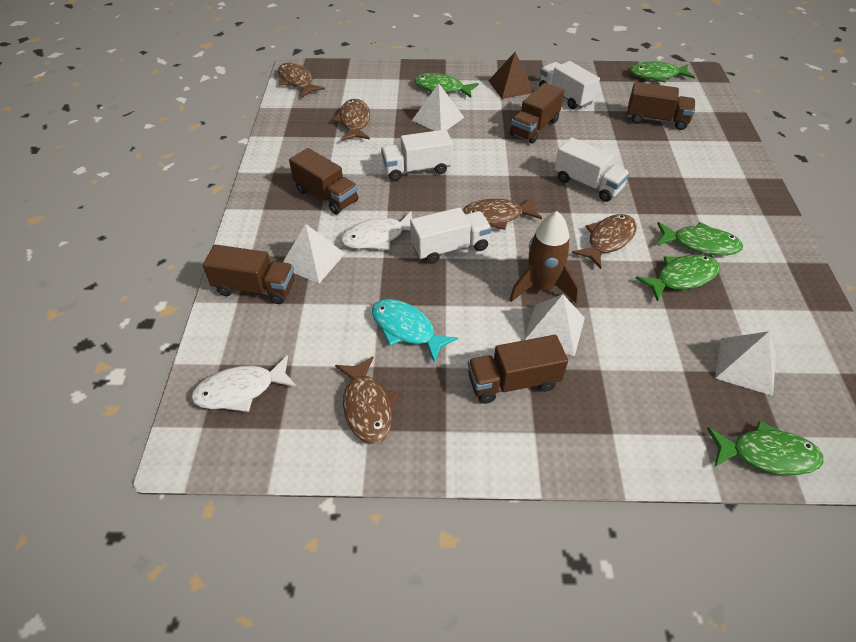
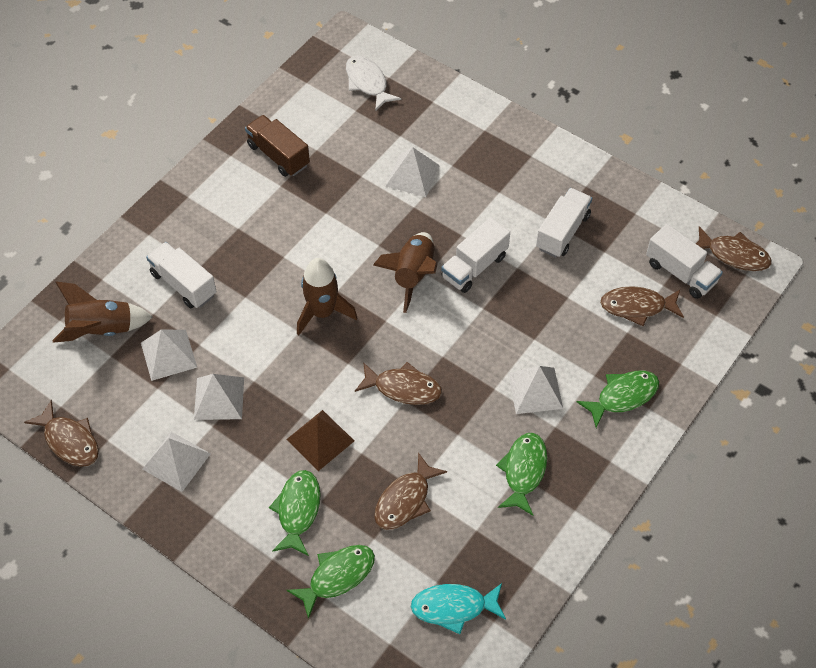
brown rocket: 1 -> 3
brown truck: 5 -> 1
green fish: 5 -> 4
white fish: 2 -> 1
white pyramid: 4 -> 5

